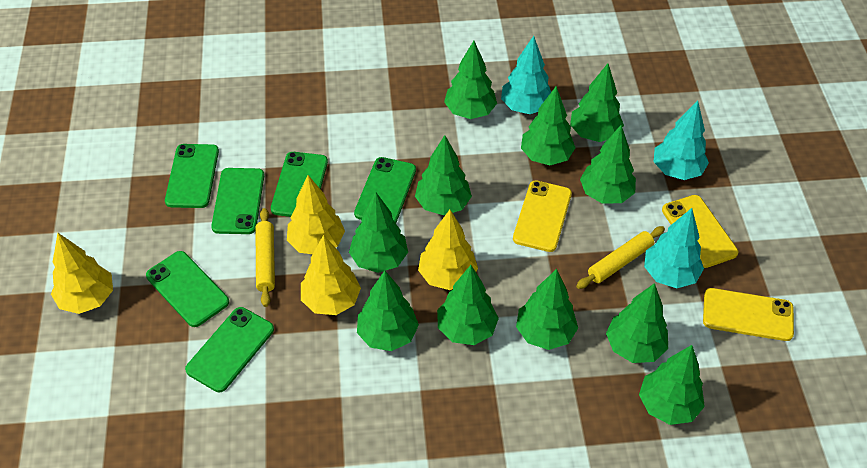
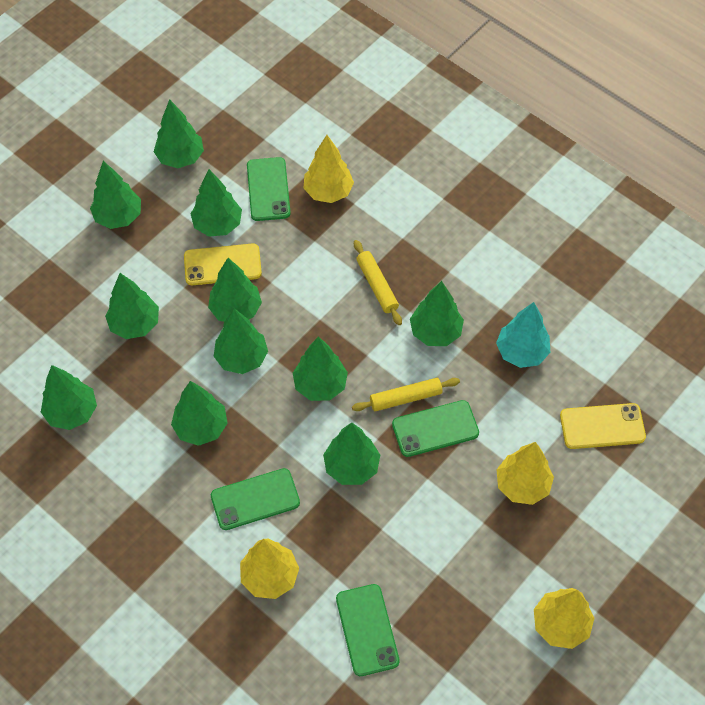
green phone: 6 -> 4
turquoise tree: 3 -> 1
yellow phone: 3 -> 2

